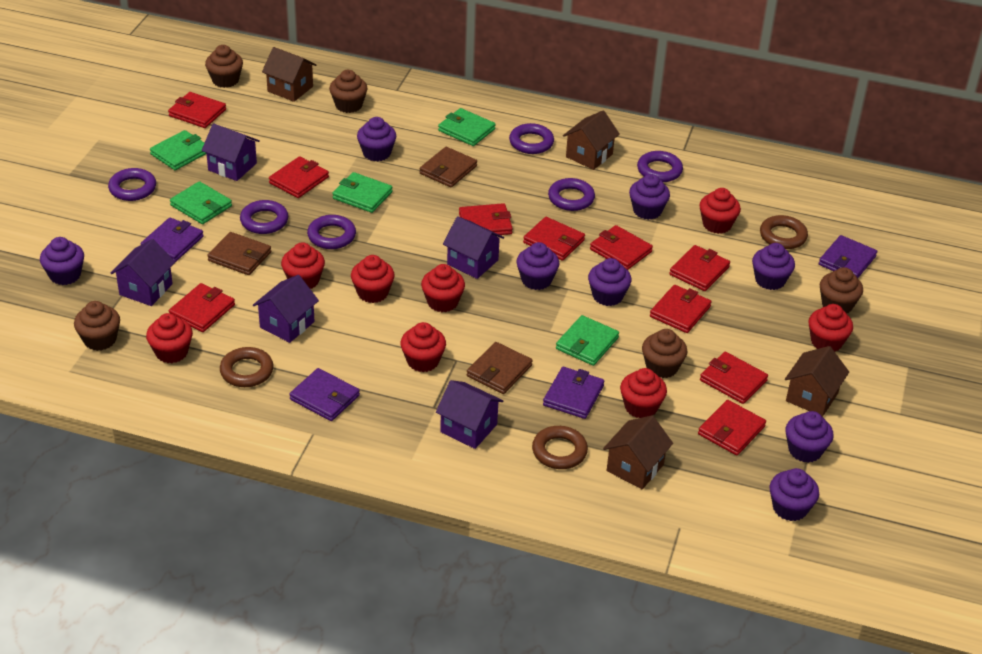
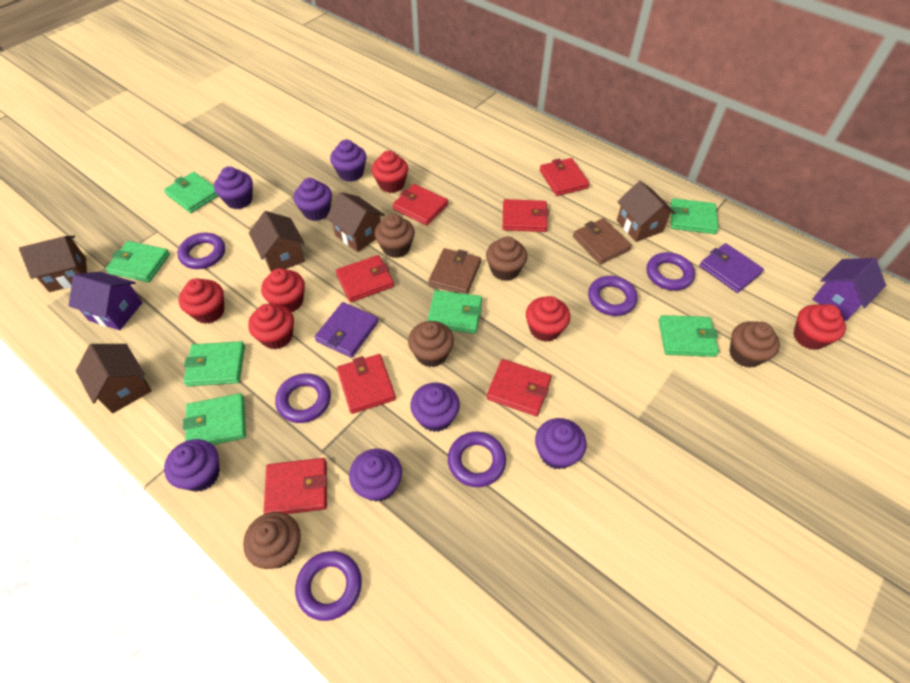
brown house: 4 -> 5
brown ring: 3 -> 0
brown wallet: 3 -> 2
green wallet: 5 -> 7
purple cupcake: 8 -> 7
purple house: 5 -> 2
purple wallet: 4 -> 2
red cupcake: 8 -> 6
red wallet: 10 -> 7

